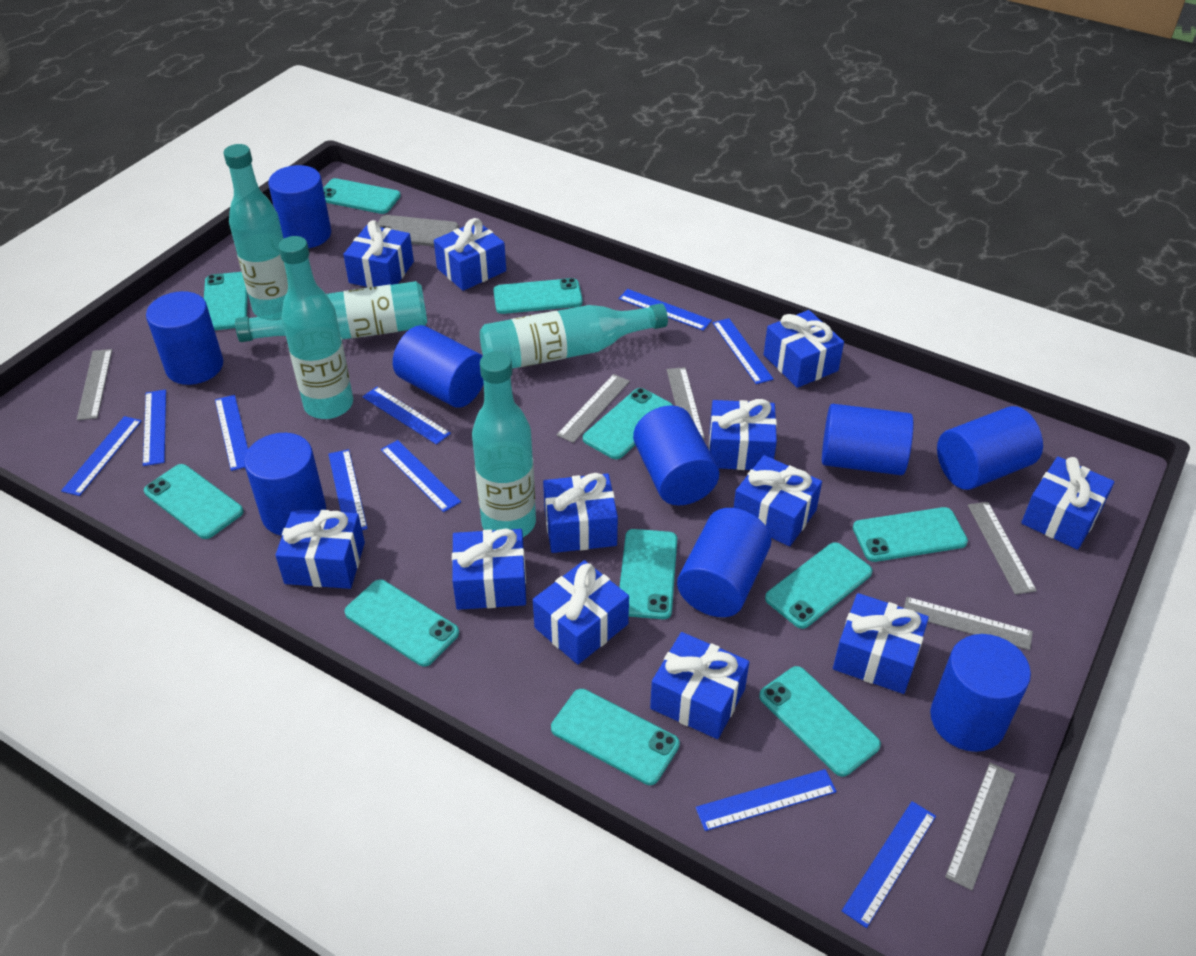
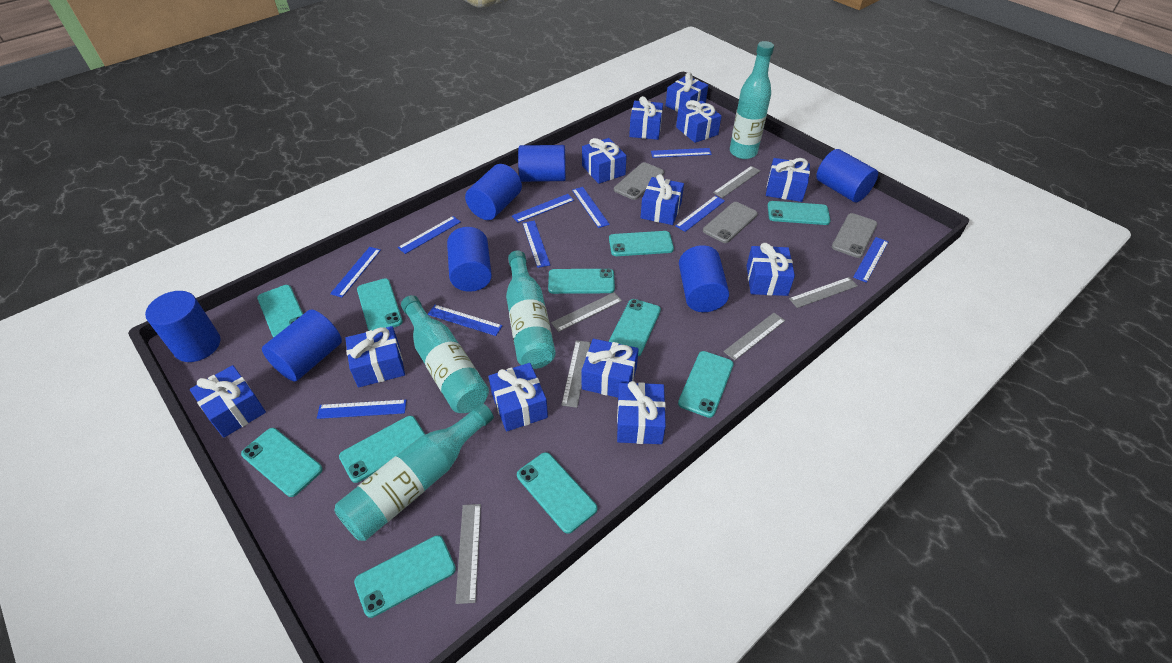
blue cylinder: 9 -> 7
grey phone: 1 -> 3
turquoise bottle: 5 -> 4

